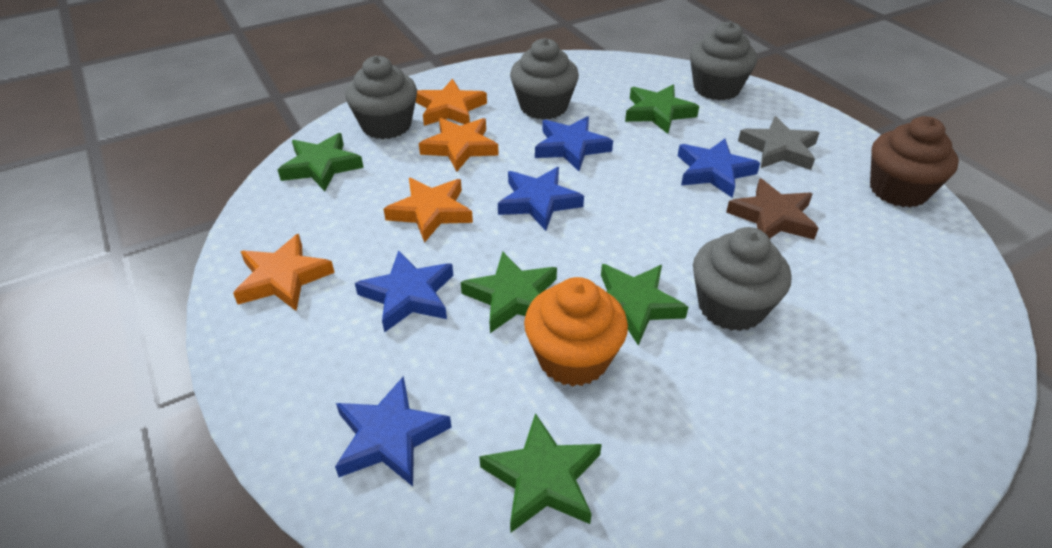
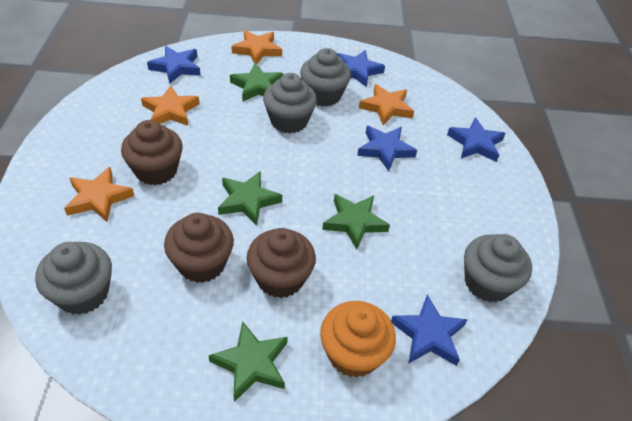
brown cupcake: 1 -> 3
brown star: 1 -> 0
green star: 5 -> 4
grey star: 1 -> 0

